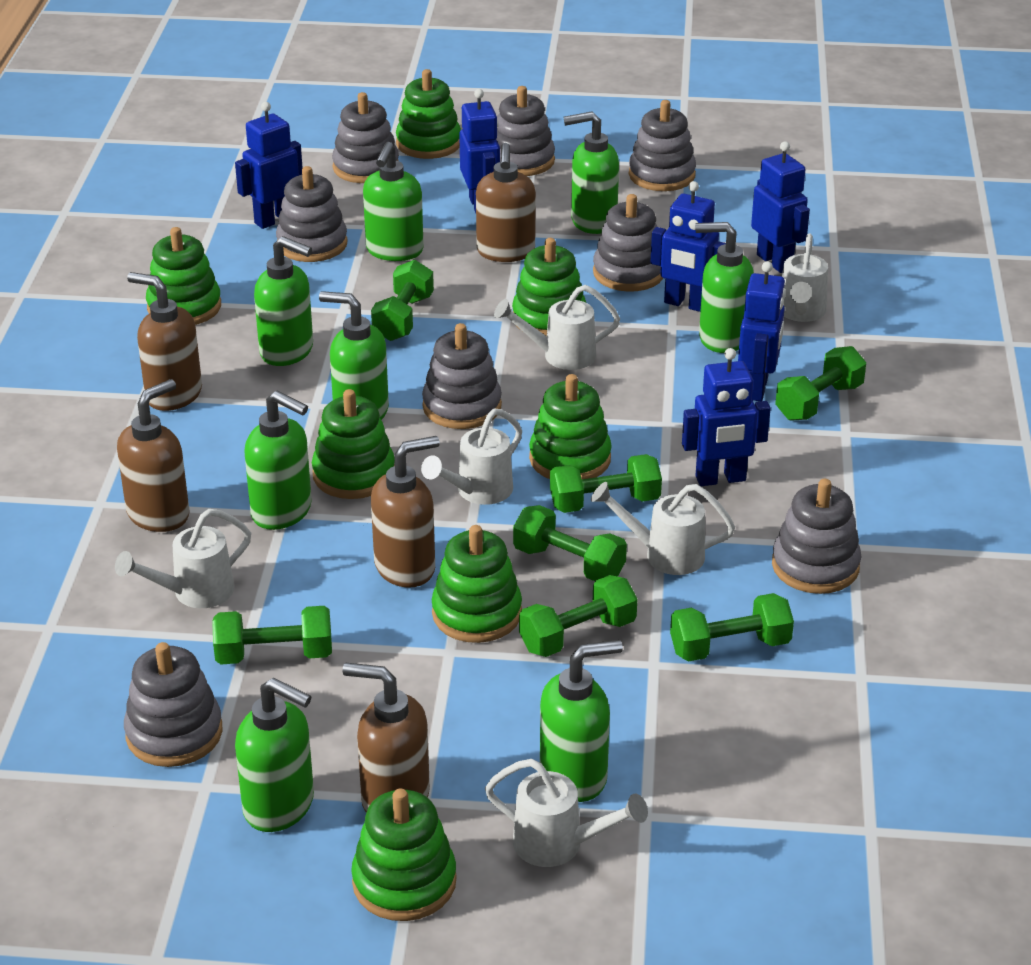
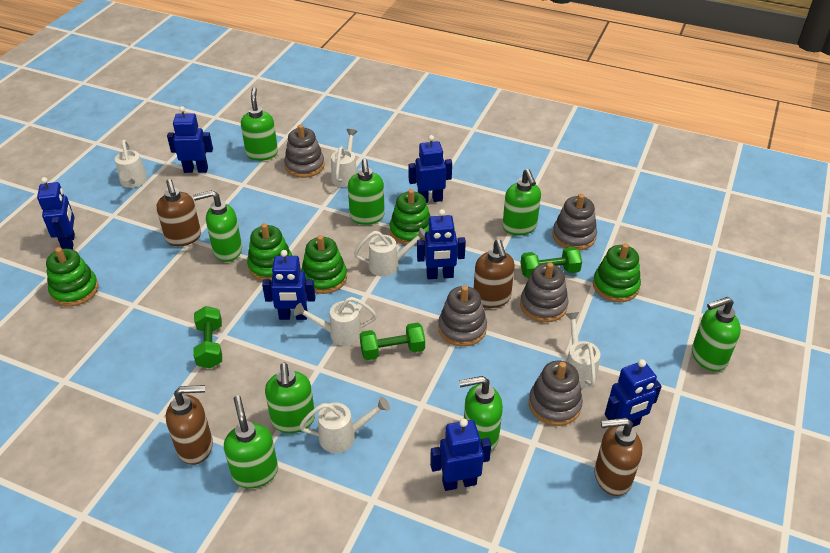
blue robot: 6 -> 7
brown soap dispenser: 5 -> 4
green dumbbell: 7 -> 3
green stacking toy: 7 -> 5
grey stacking toy: 8 -> 5

